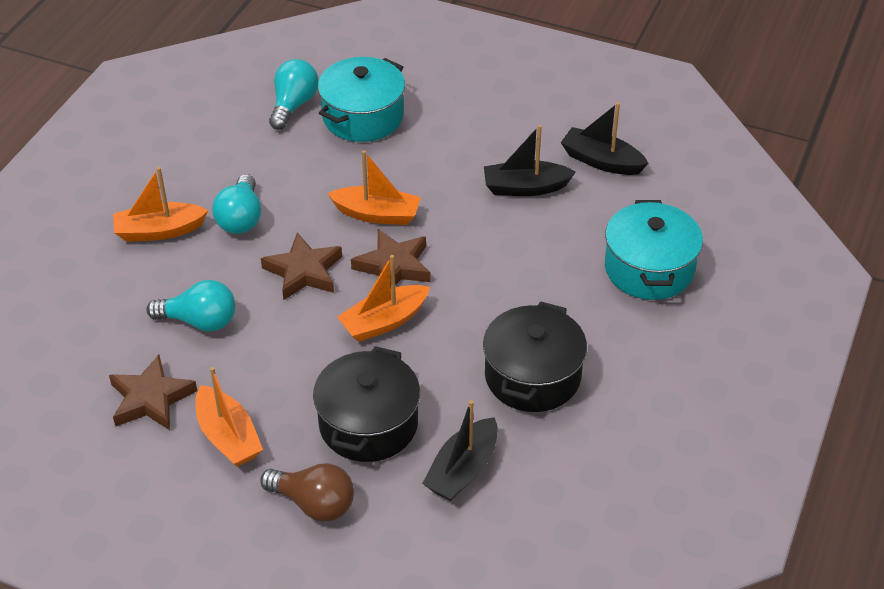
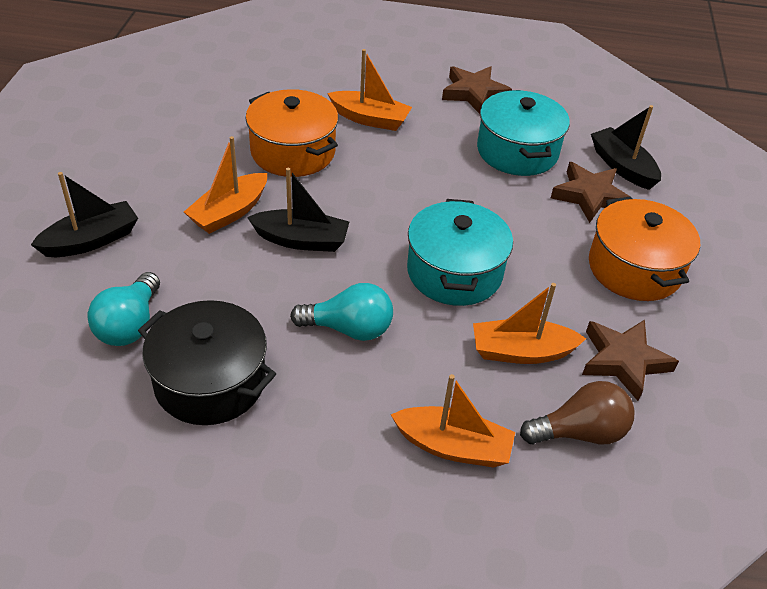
black pot: 2 -> 1
orange pot: 0 -> 2
turquoise light bulb: 3 -> 2

